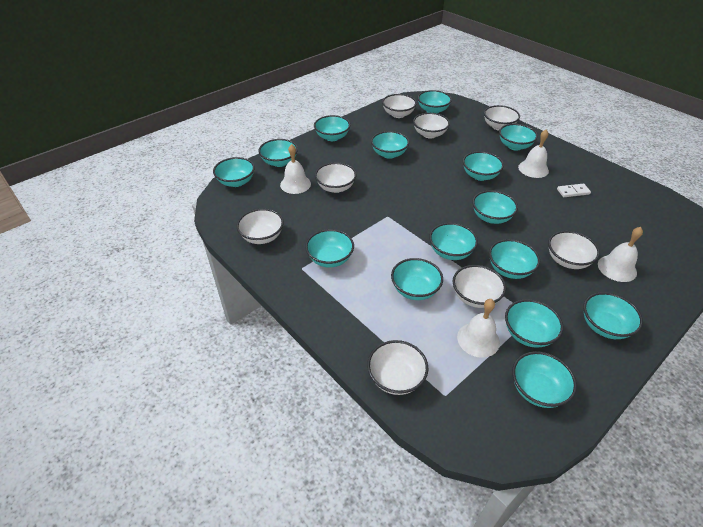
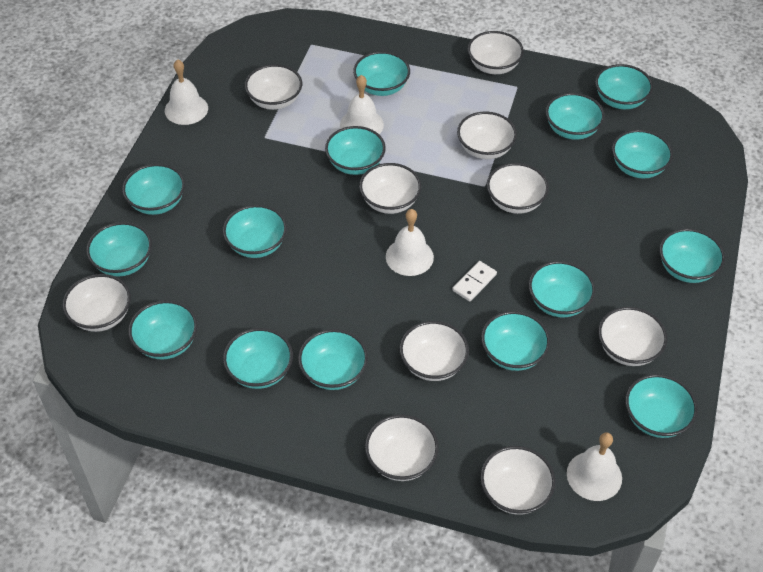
white bowl: 8 -> 10

